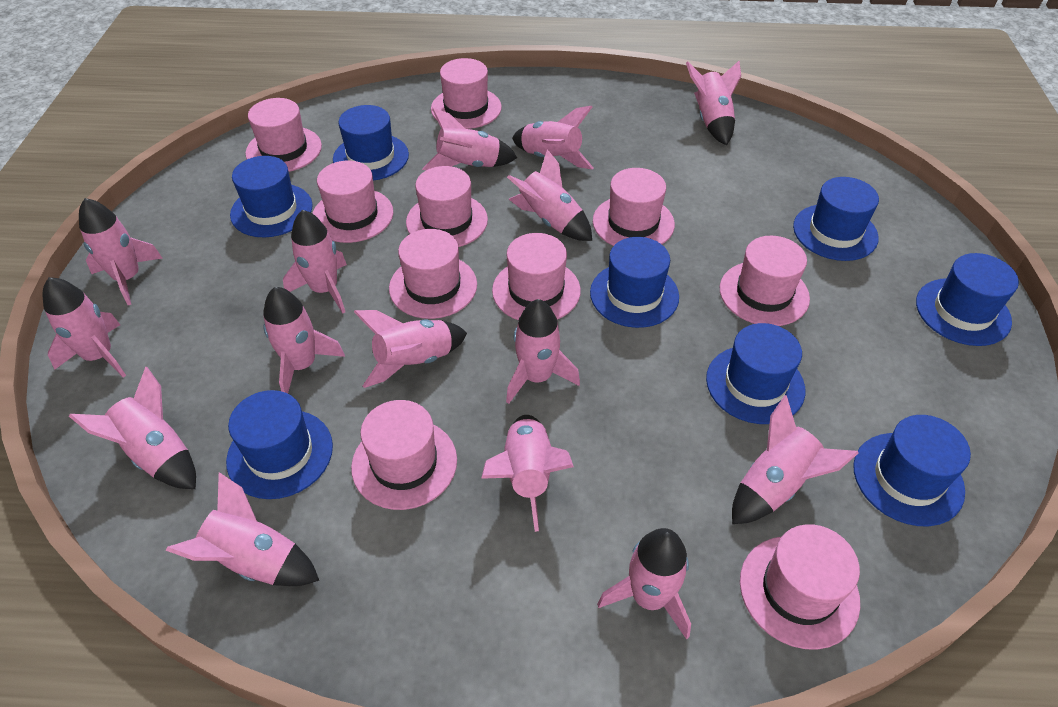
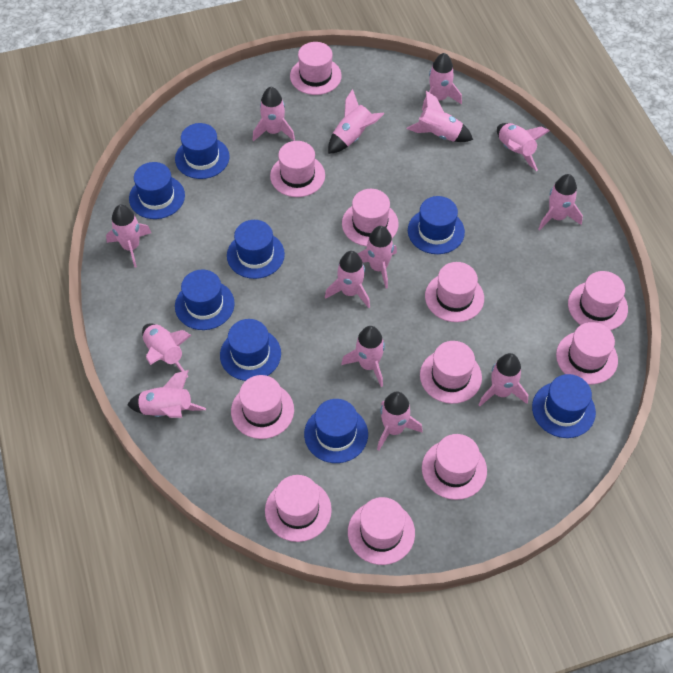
pink hat: 10 -> 11
pink rocket: 15 -> 14

